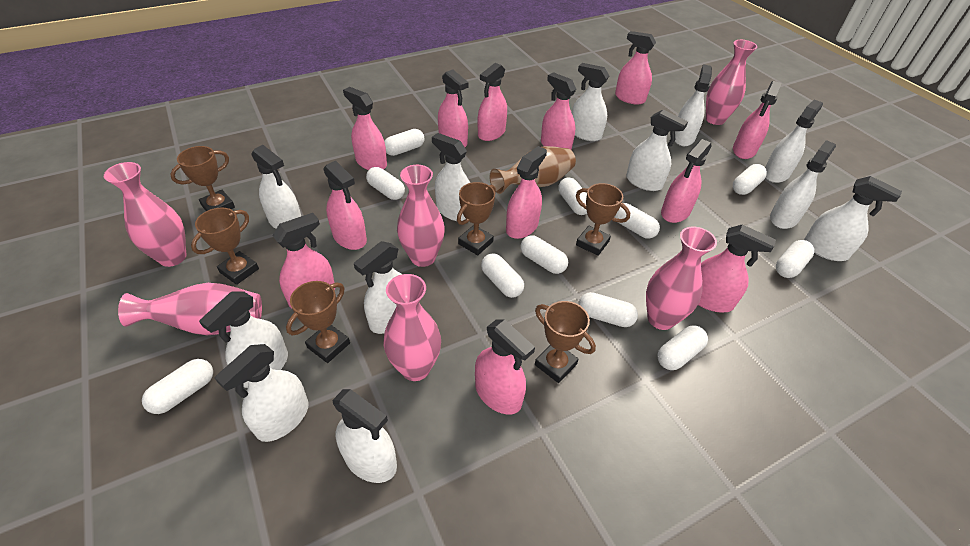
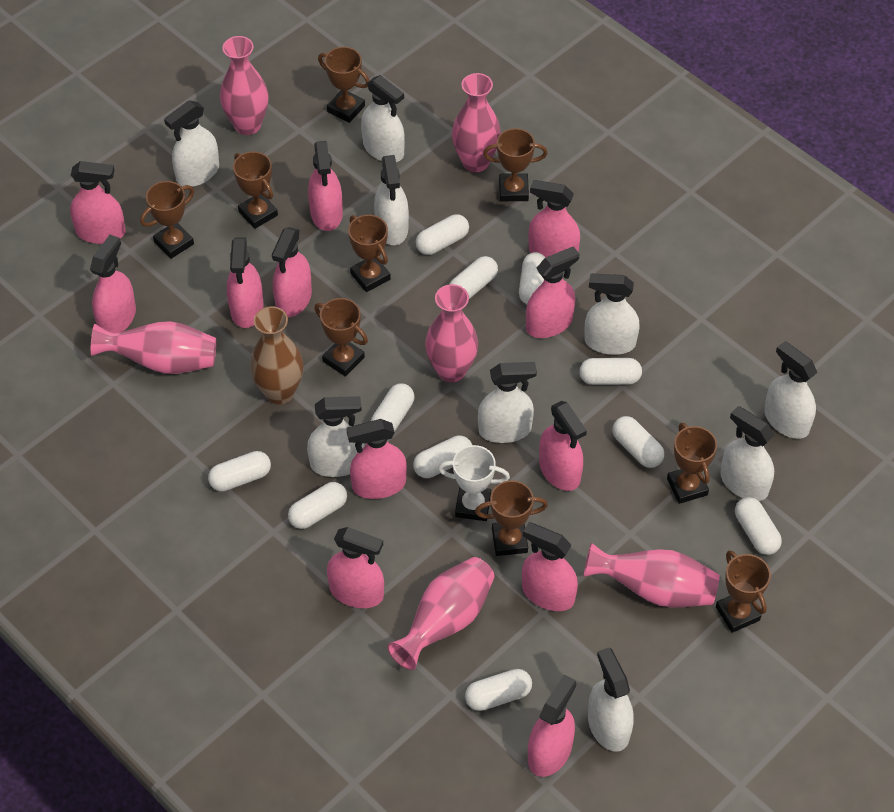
brown trophy: 6 -> 9
white spray bottle: 12 -> 9
white trophy: 0 -> 1

